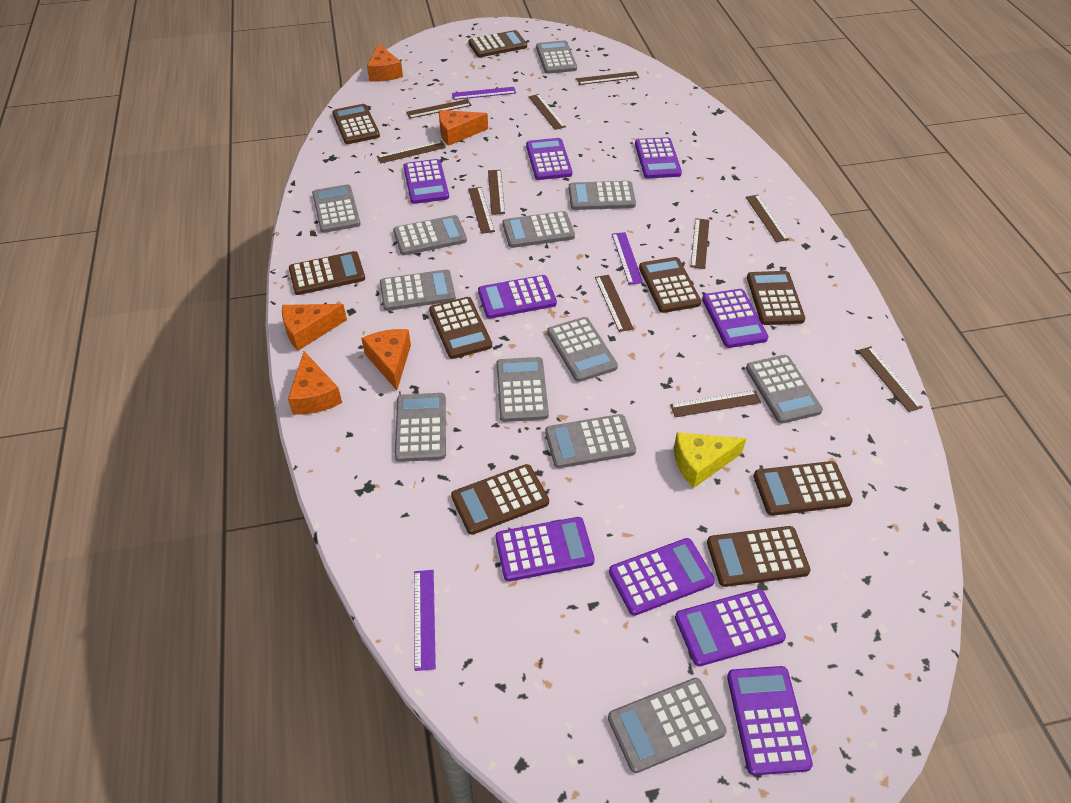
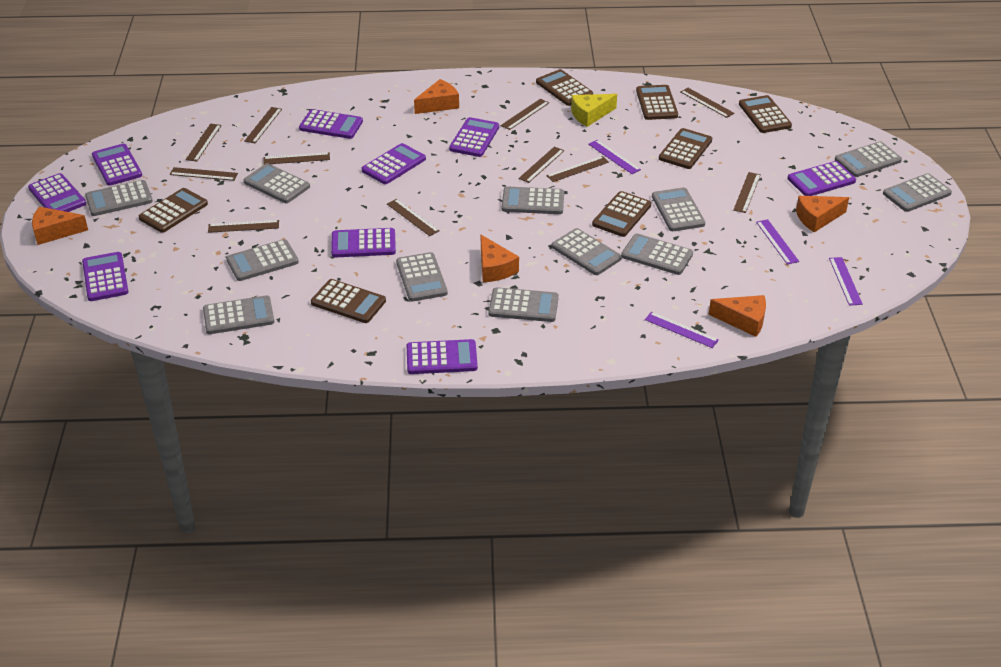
brown calculator: 9 -> 7
purple ruler: 3 -> 4

